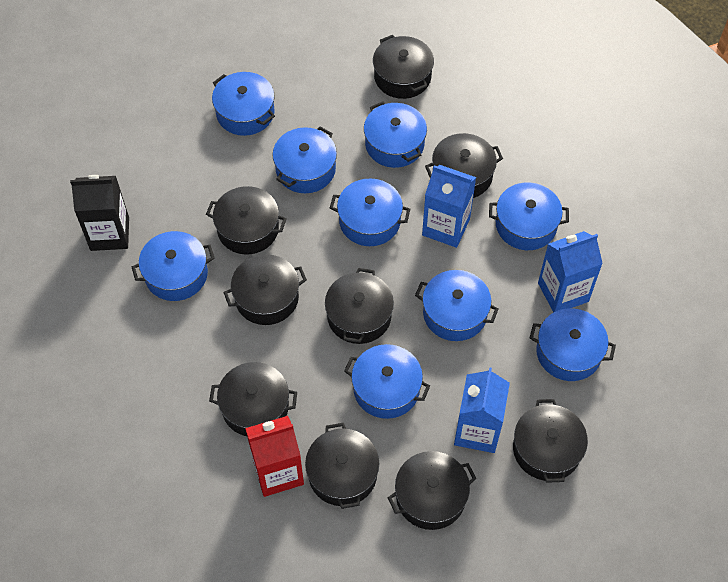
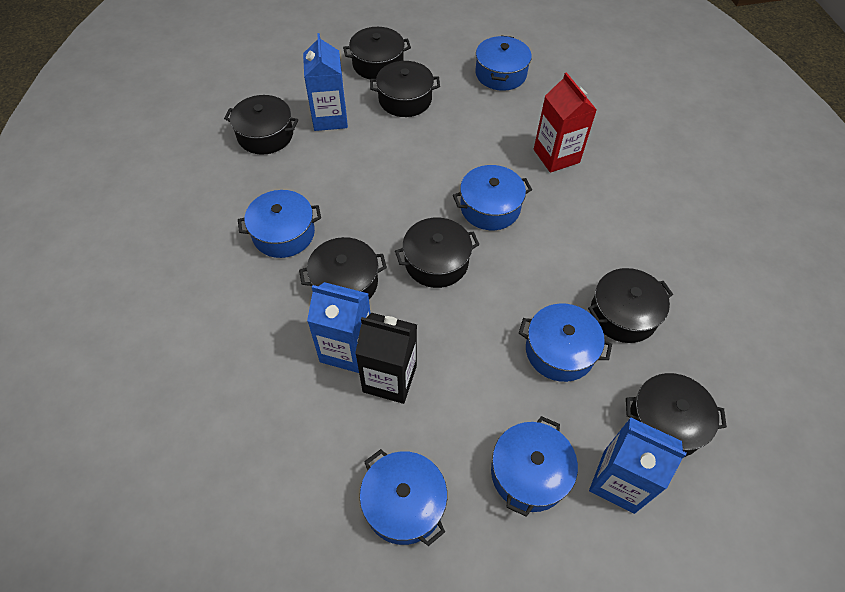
black pot: 9 -> 7
blue pot: 9 -> 6

